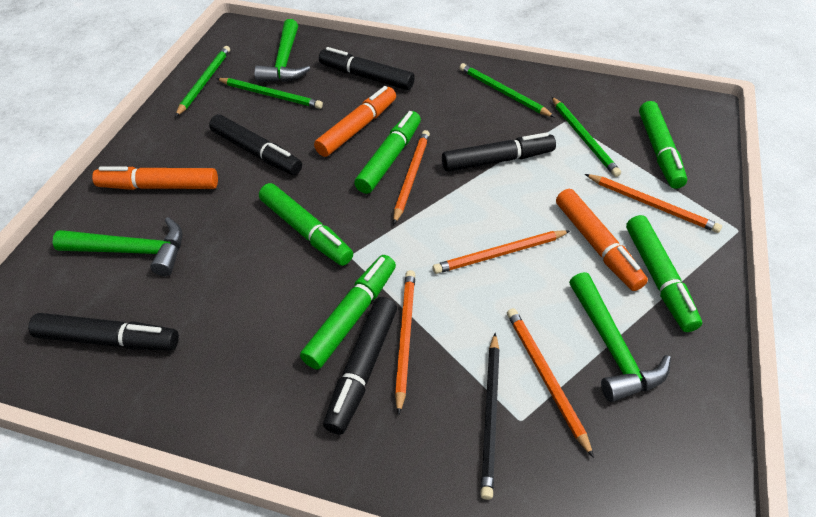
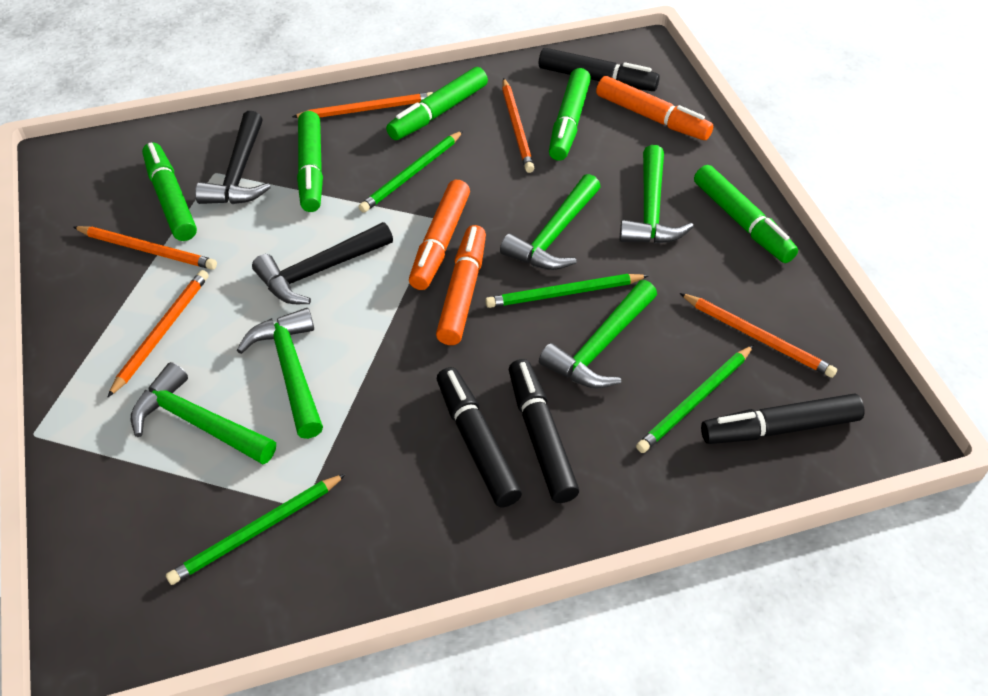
black hammer: 0 -> 2
black marker: 5 -> 4
black pencil: 1 -> 0
green hammer: 3 -> 5

